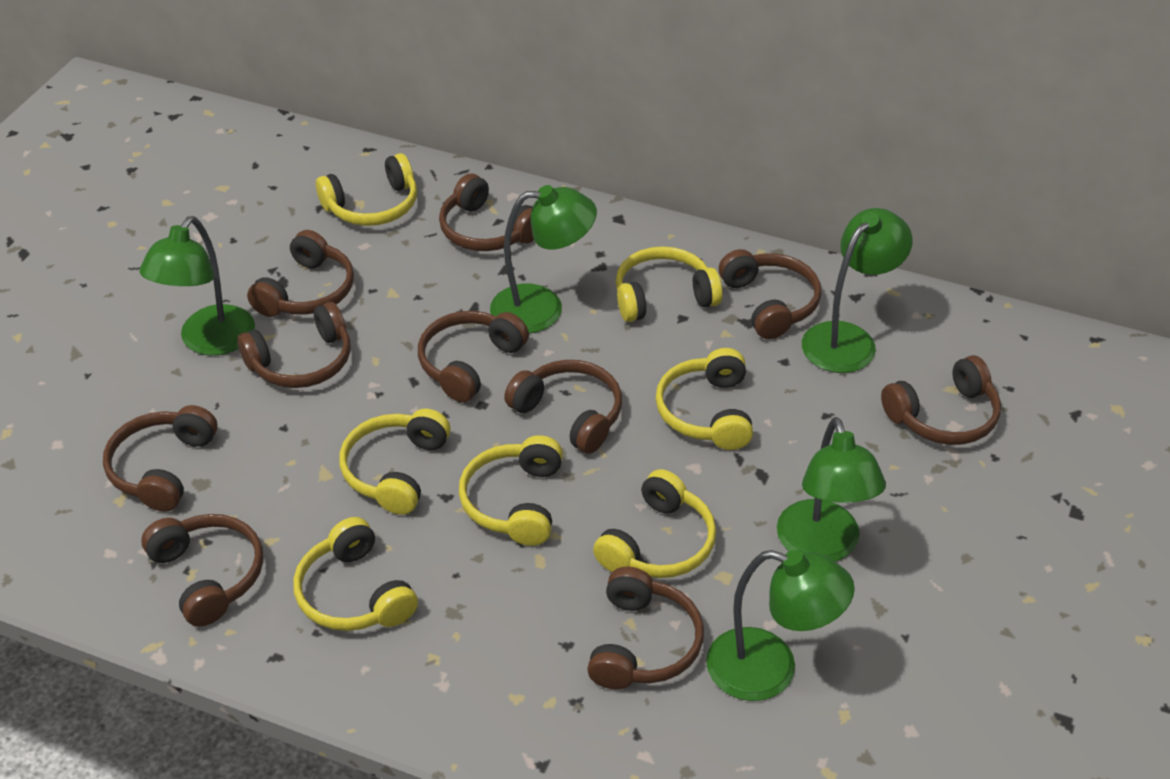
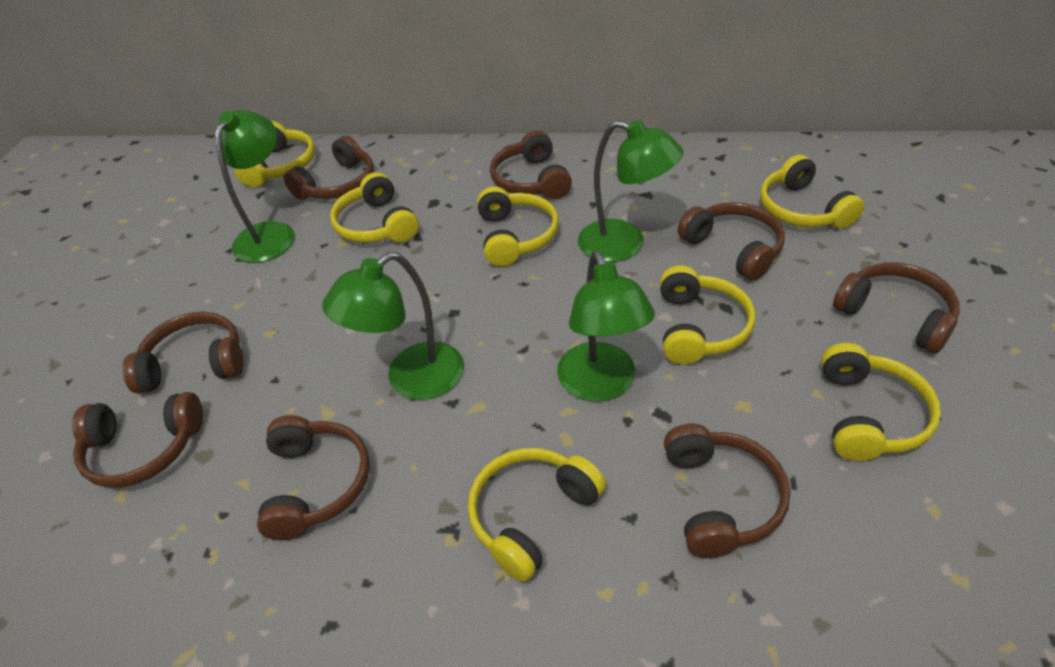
brown headphones: 10 -> 8
green lamp: 5 -> 4

